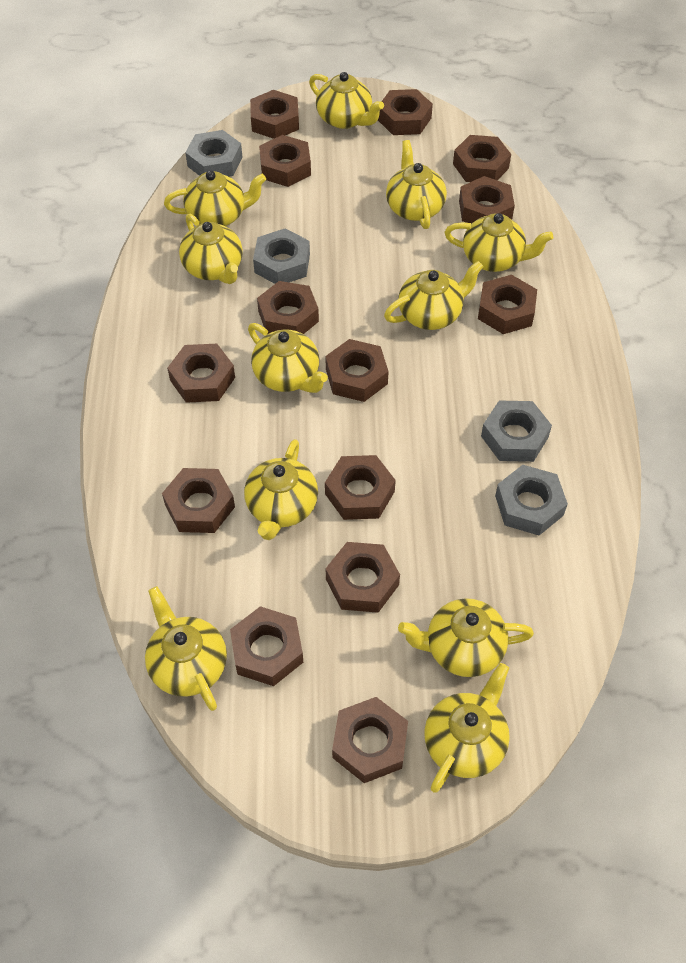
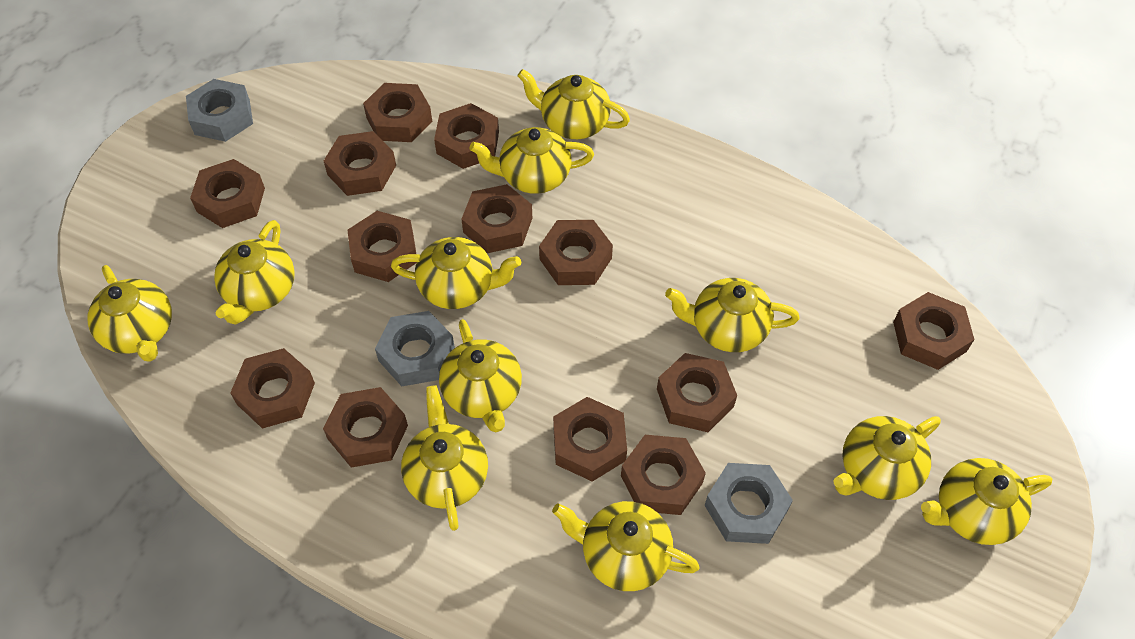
brown nut: 14 -> 13
grey nut: 4 -> 3

